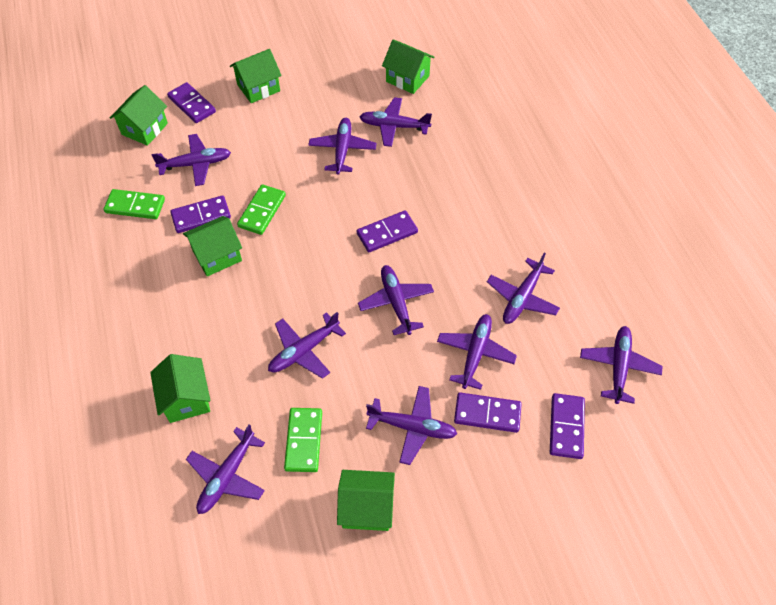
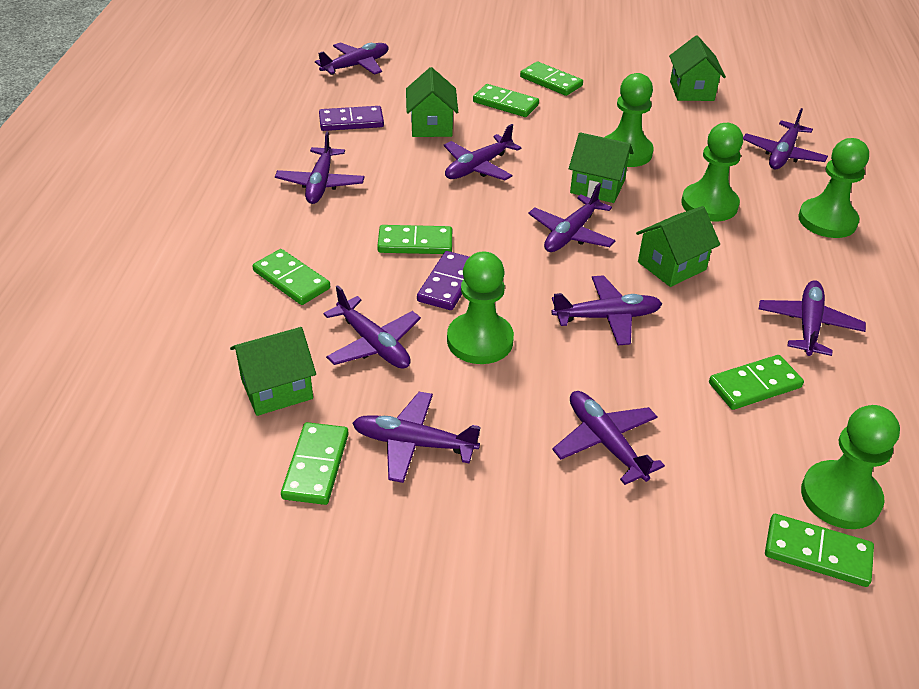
green domino: 3 -> 7
green house: 6 -> 5
green pawn: 0 -> 5
purple domino: 5 -> 2

